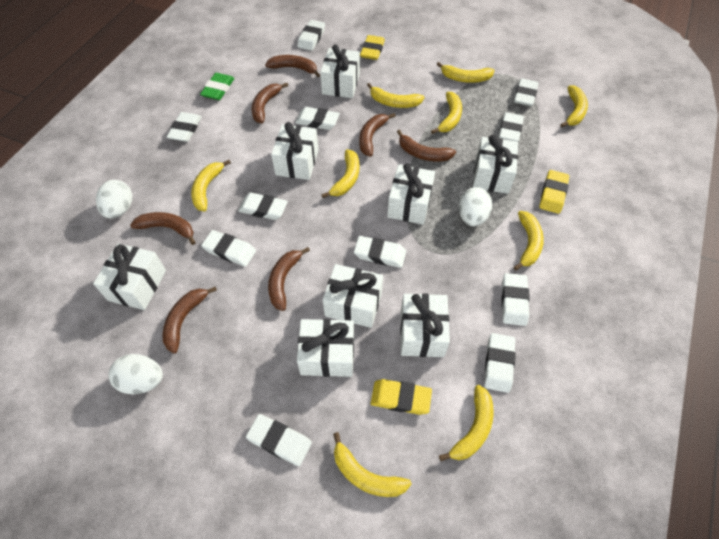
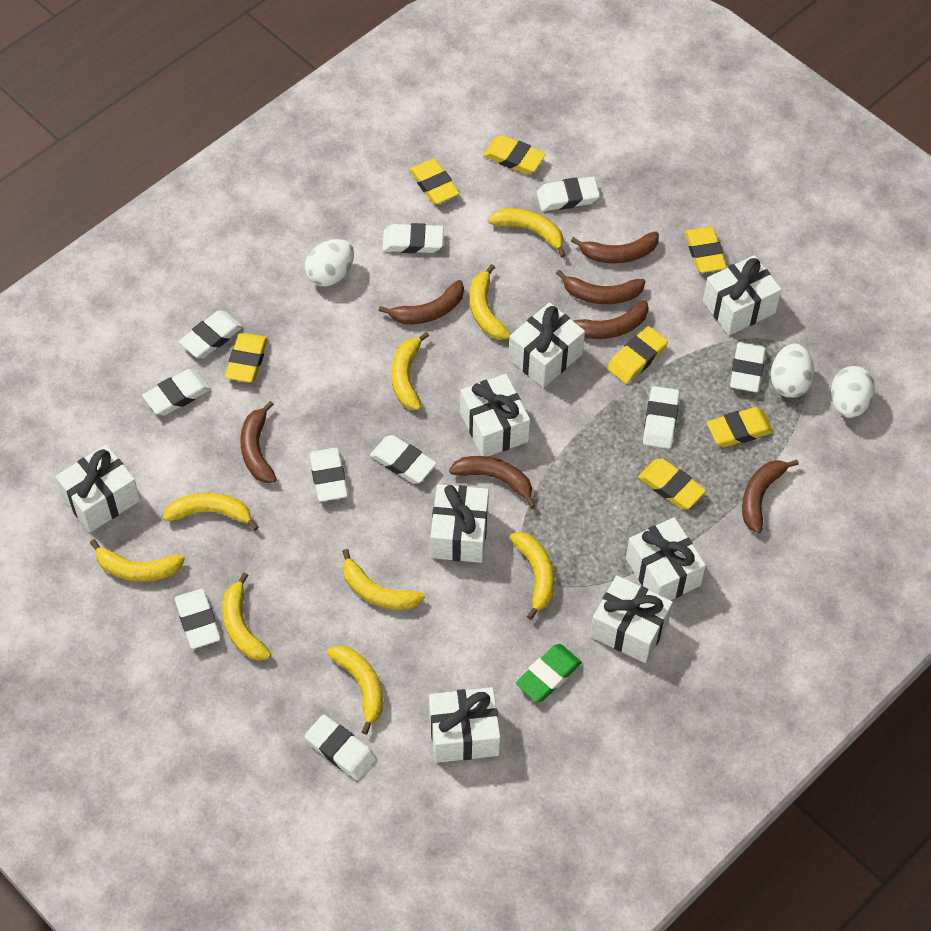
white eraser: 11 -> 10
yellow eraser: 3 -> 7

